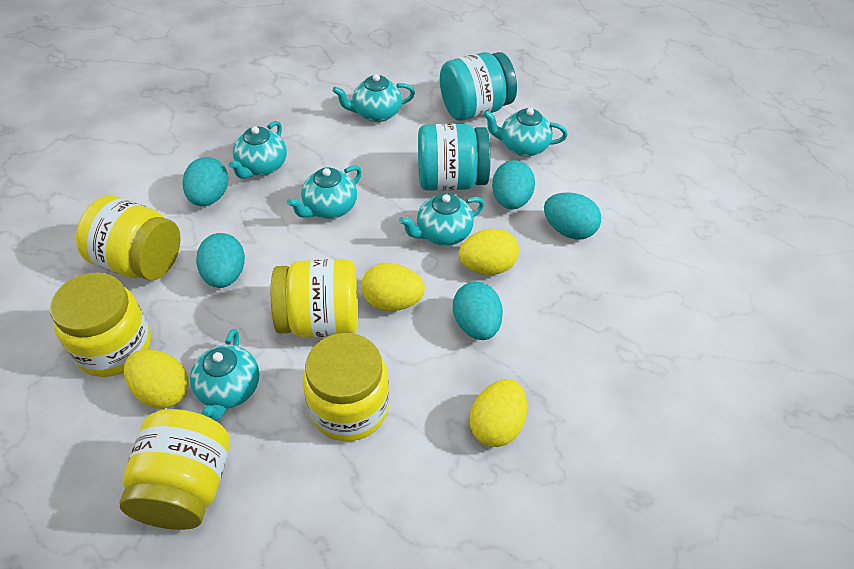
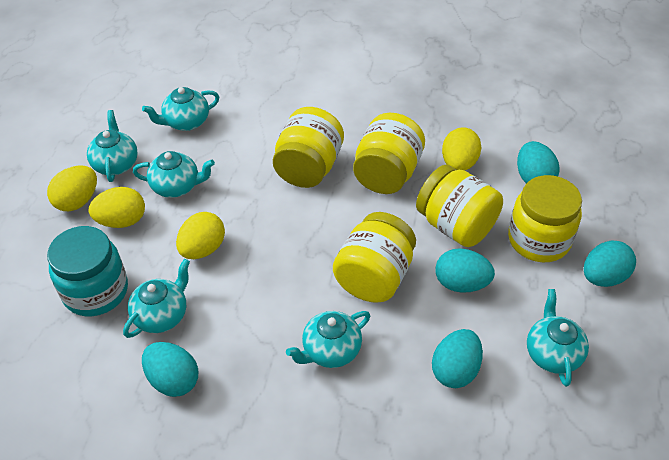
turquoise jar: 2 -> 1

